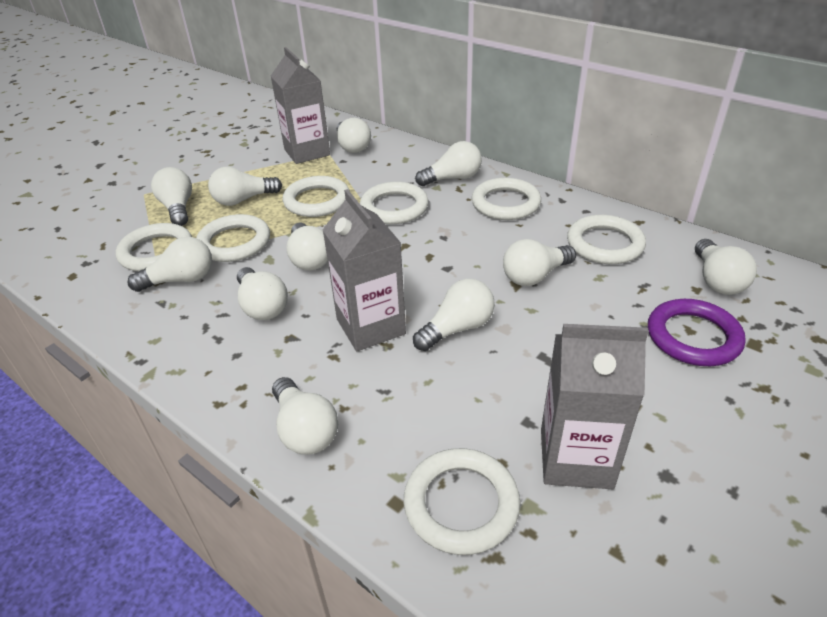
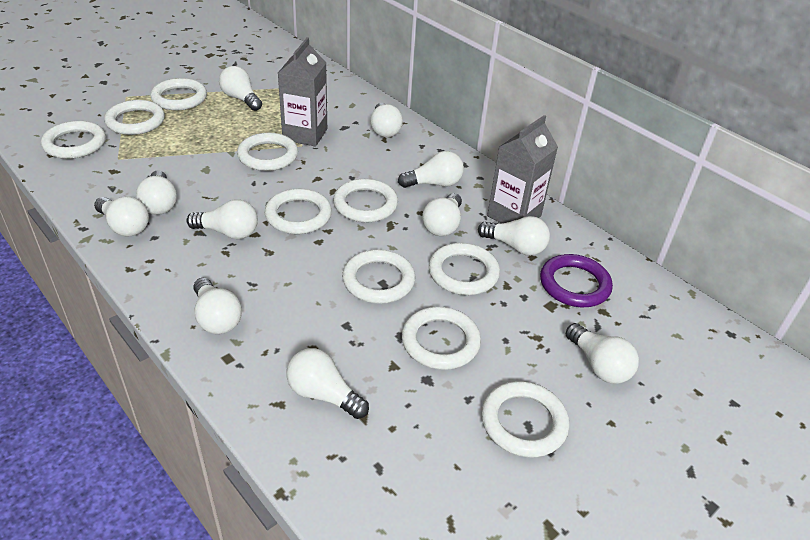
grey carton: 3 -> 2
white ring: 7 -> 10

